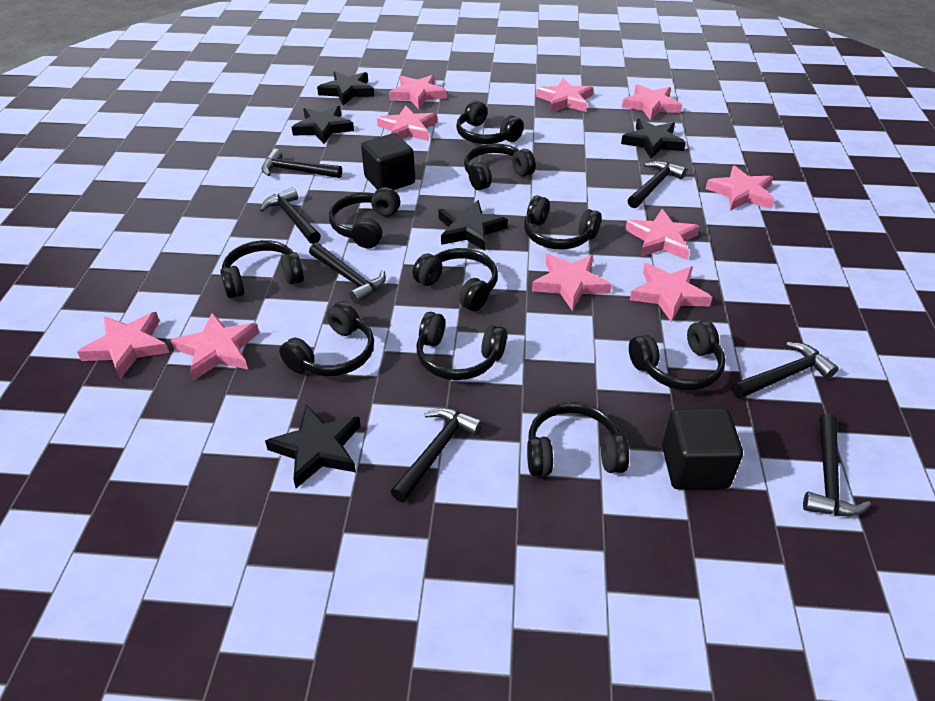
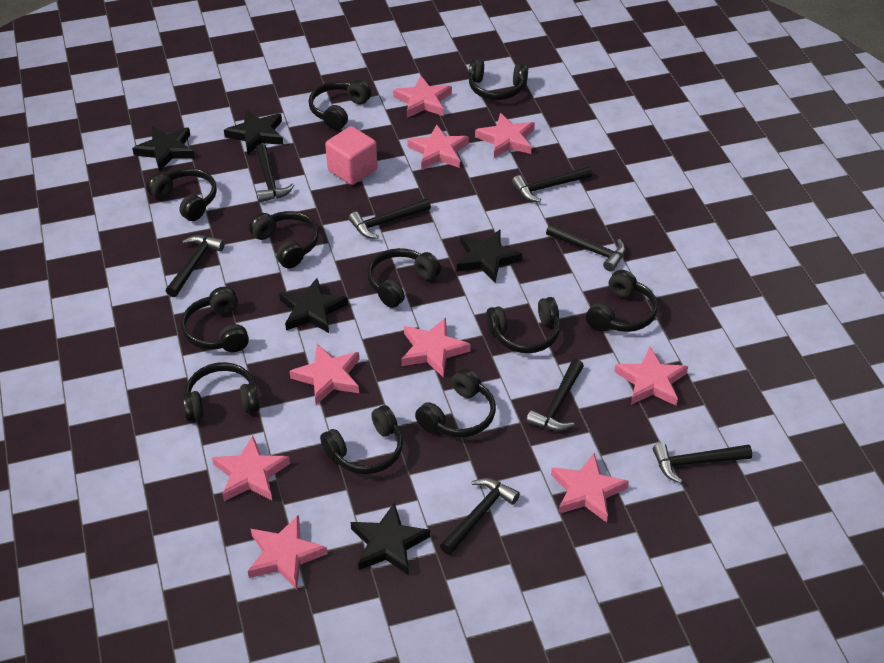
black cube: 2 -> 0
black hammer: 7 -> 8
black headphones: 10 -> 11
pink cube: 0 -> 1
pink star: 10 -> 9

